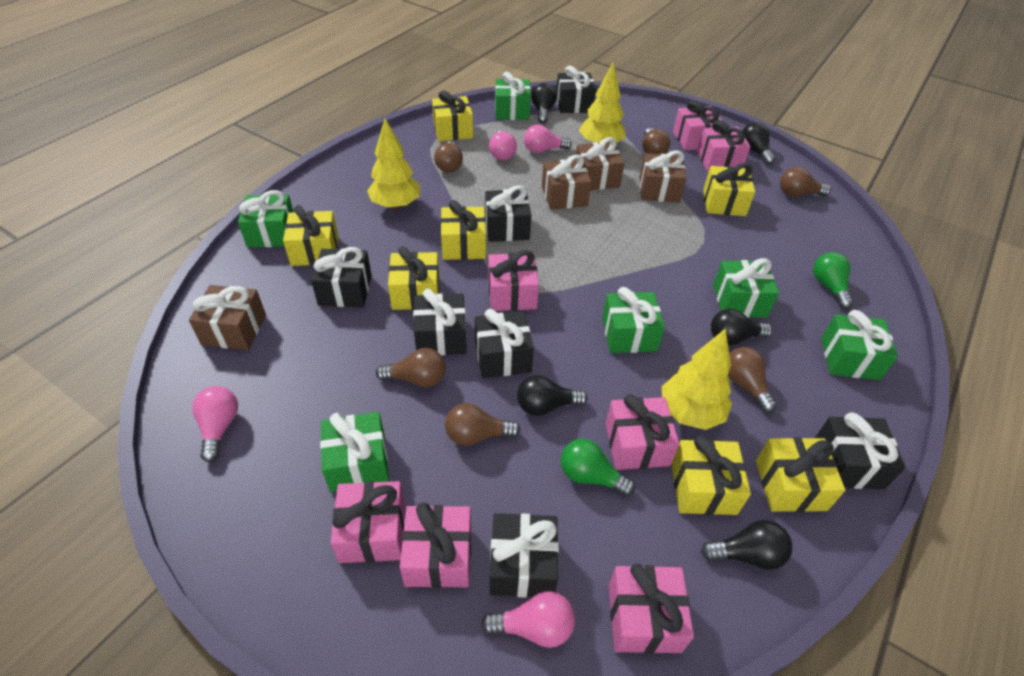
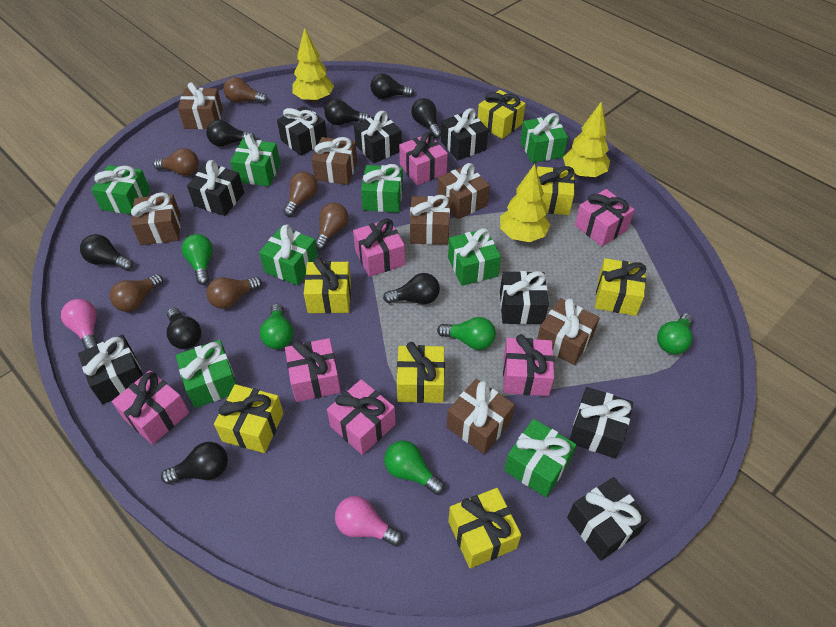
black gift: 7 -> 8
black light bulb: 5 -> 8
brown gift: 4 -> 7
green gift: 6 -> 8
green light bulb: 2 -> 5
pink light bulb: 4 -> 2

